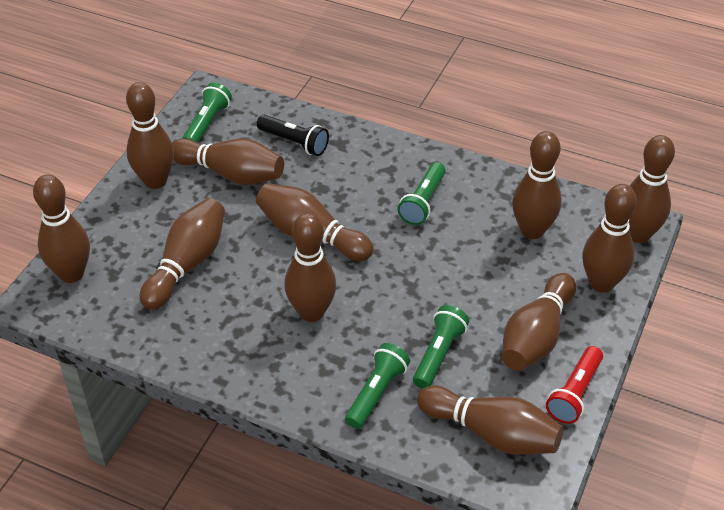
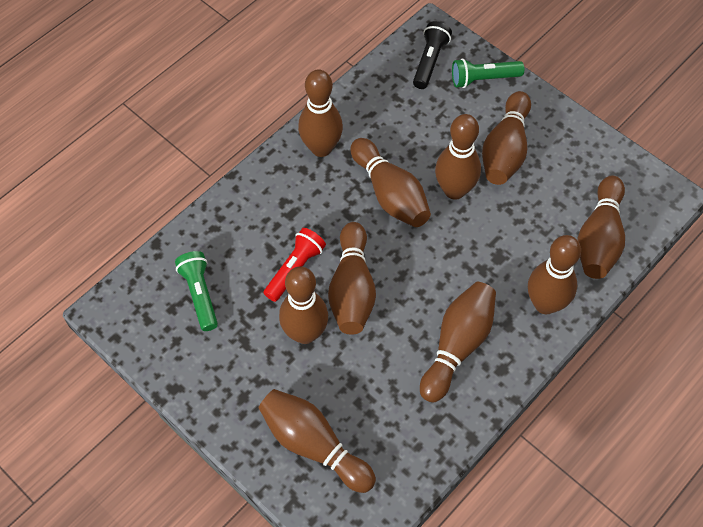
brown bowling pin: 11 -> 10
green flashlight: 4 -> 2

